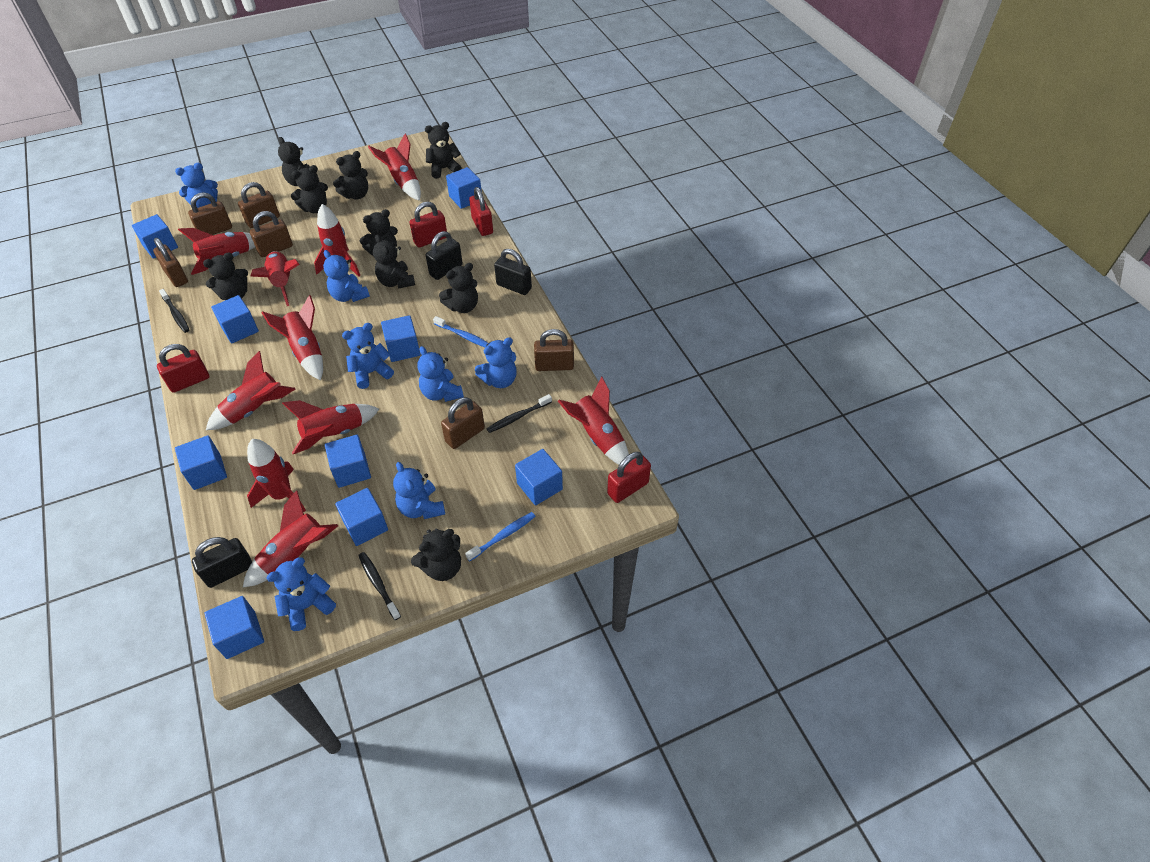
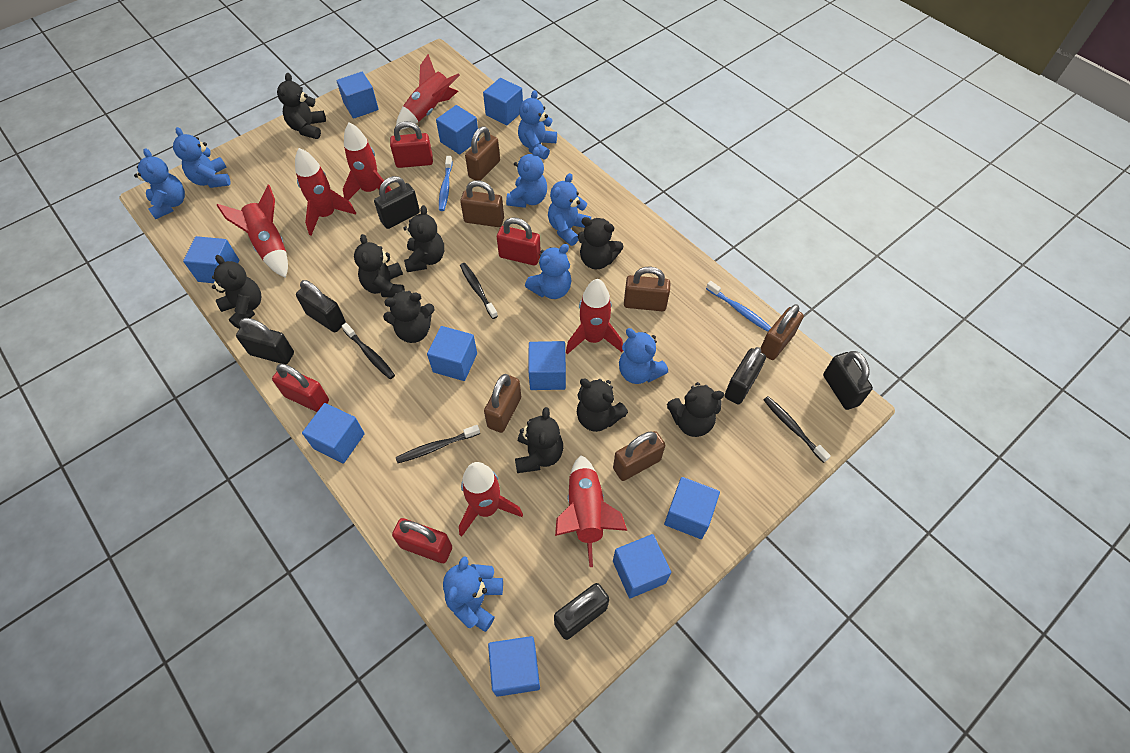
black padlock: 3 -> 6
black toothbrush: 3 -> 4
blue cube: 9 -> 10
blue teddy bear: 7 -> 8
red rocket: 10 -> 7

